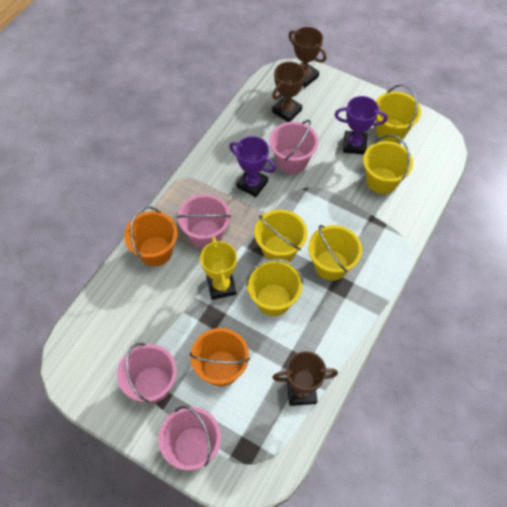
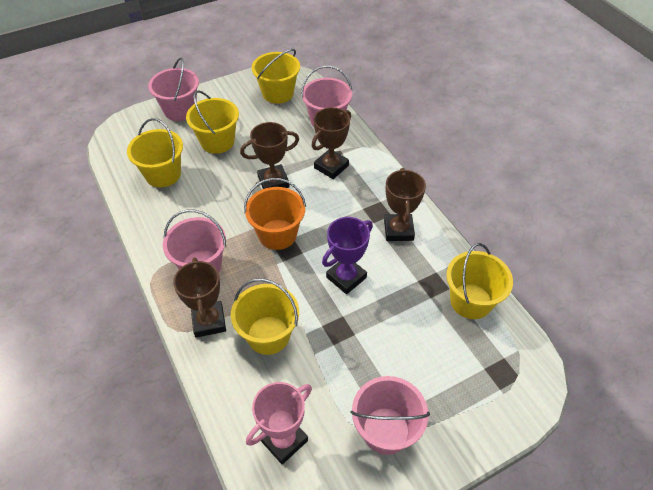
brown trophy: 3 -> 4
orange bucket: 2 -> 1
pink trophy: 0 -> 1
purple trophy: 2 -> 1
yellow trophy: 1 -> 0

